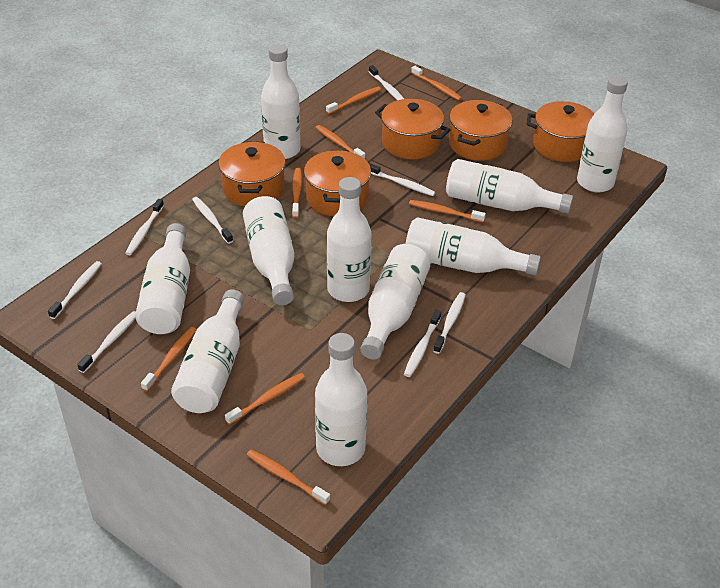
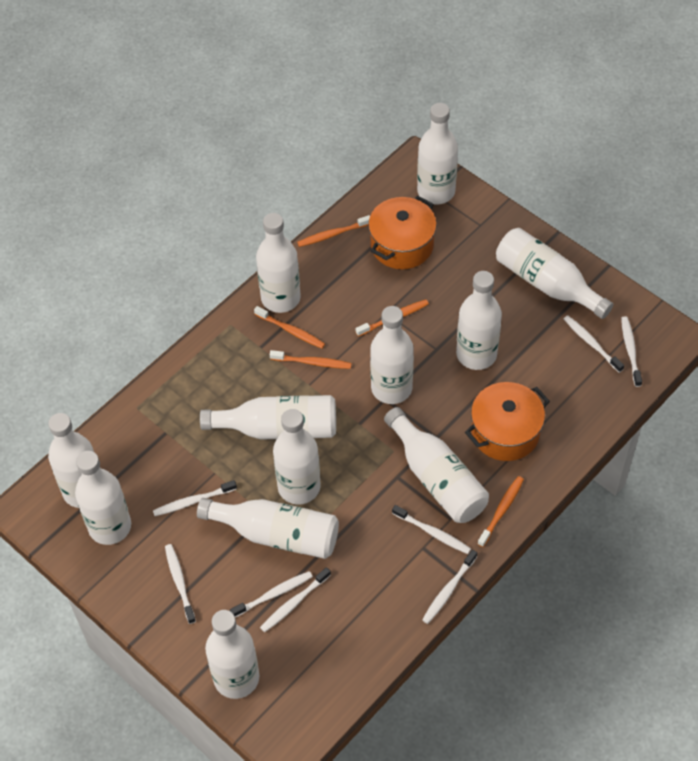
orange pot: 5 -> 2
orange toothbrush: 8 -> 5
white bottle: 10 -> 12

